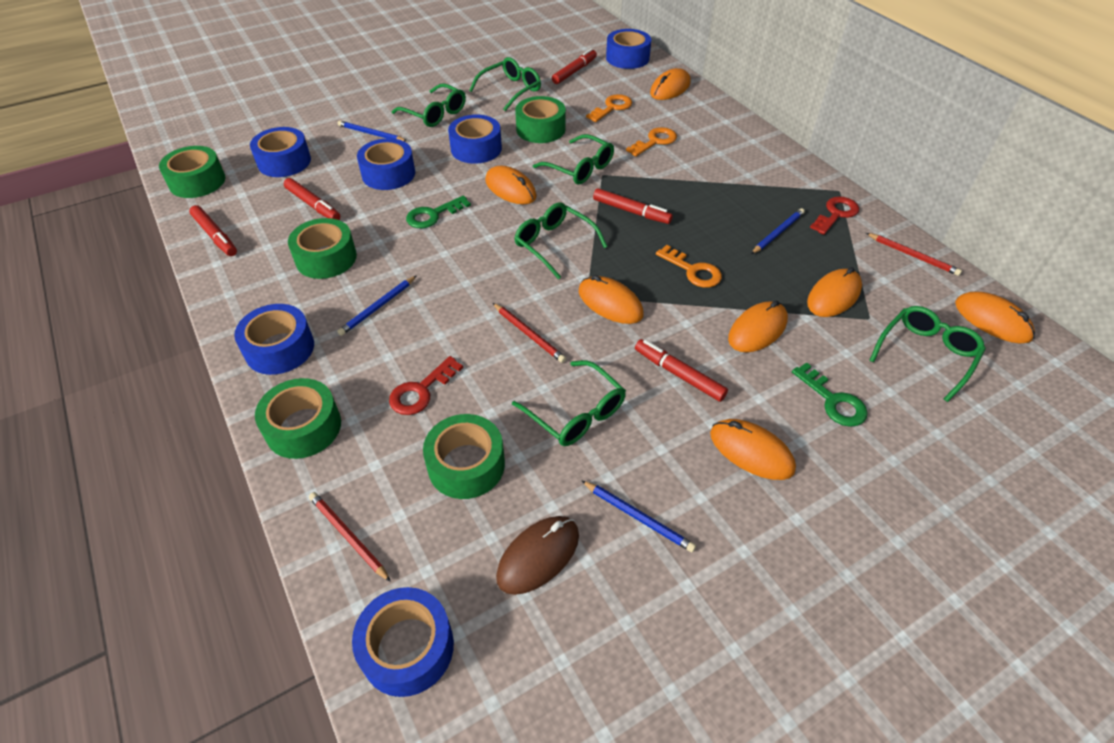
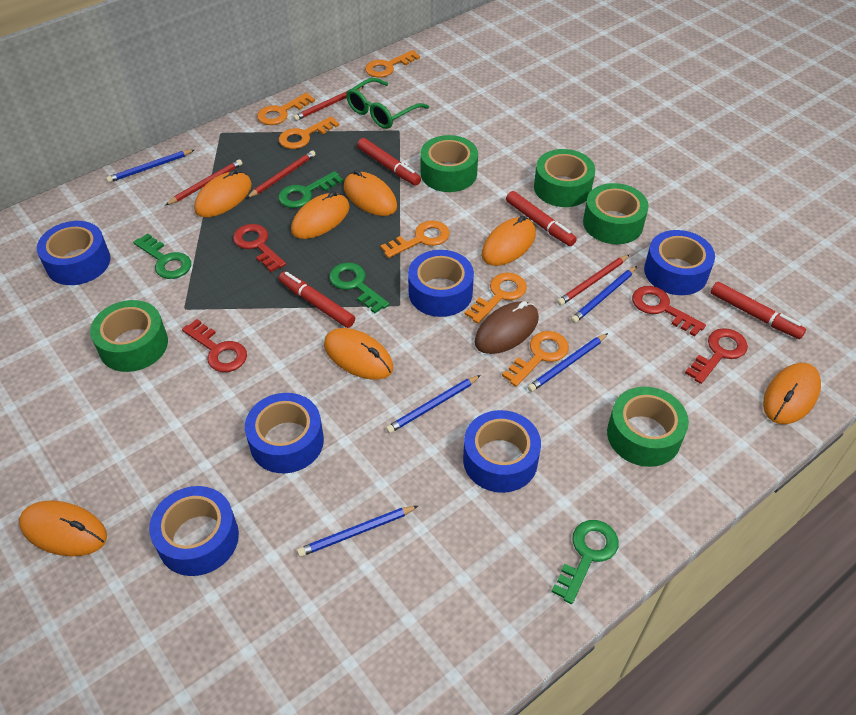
blue pencil: 4 -> 5
green glasses: 6 -> 1
green key: 2 -> 4
orange key: 3 -> 6
red key: 2 -> 4
red marker: 5 -> 4
red pencil: 3 -> 4

